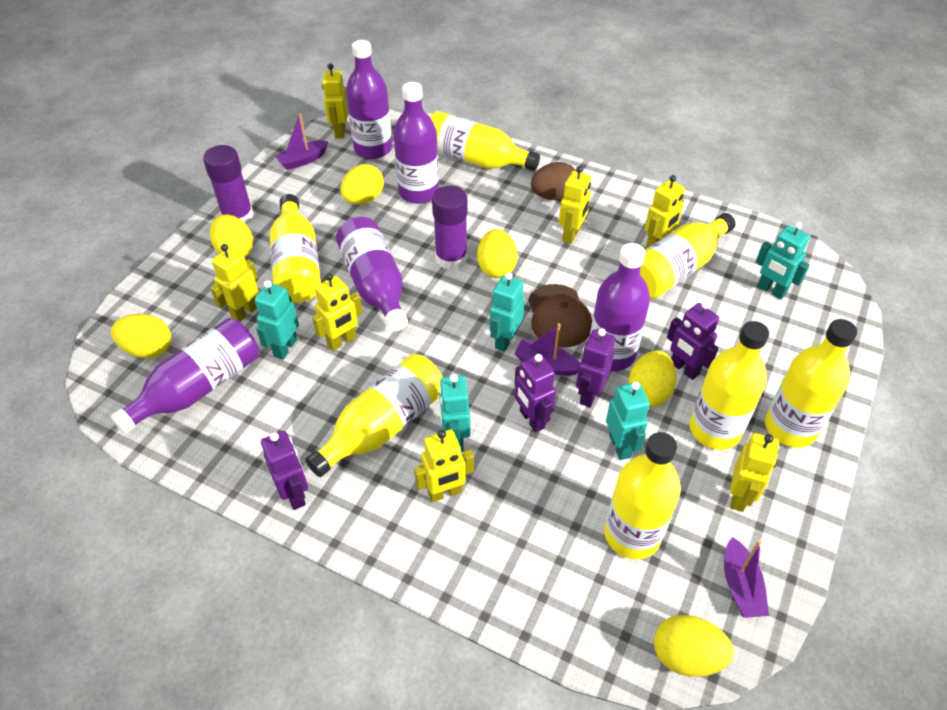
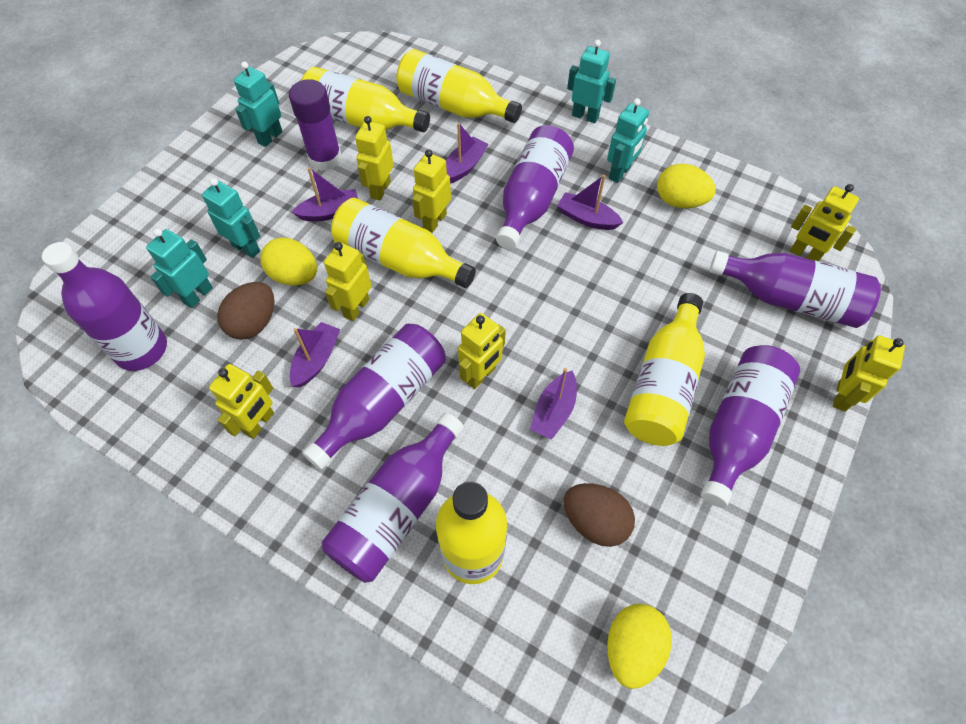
brown cap: 1 -> 0
brown egg: 1 -> 2
purple boat: 3 -> 5
purple bottle: 5 -> 6
purple glue stick: 2 -> 1
purple robot: 4 -> 0
yellow bottle: 7 -> 5
yellow egg: 6 -> 3

